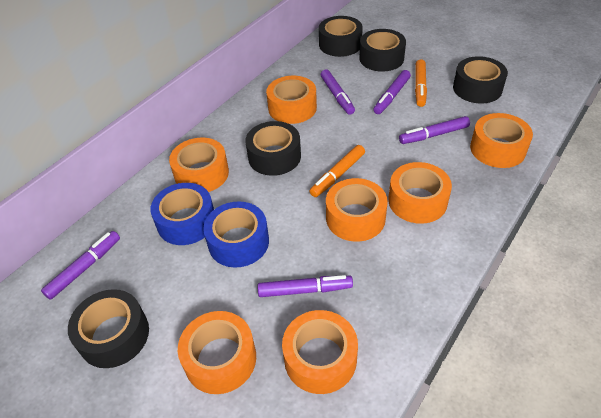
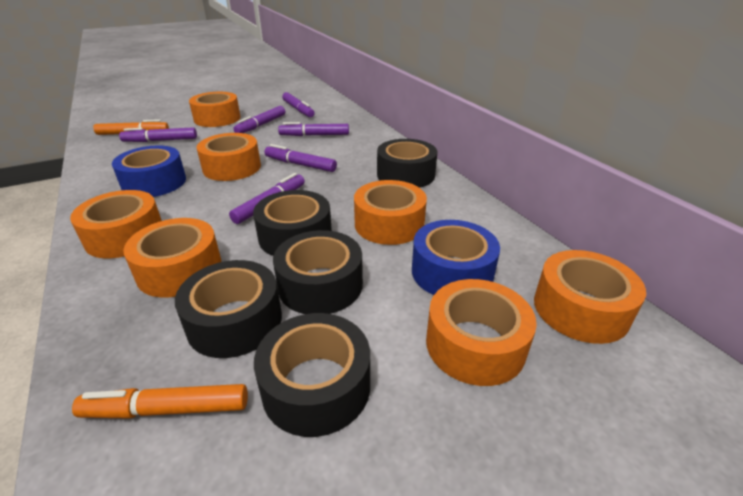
purple marker: 5 -> 6

